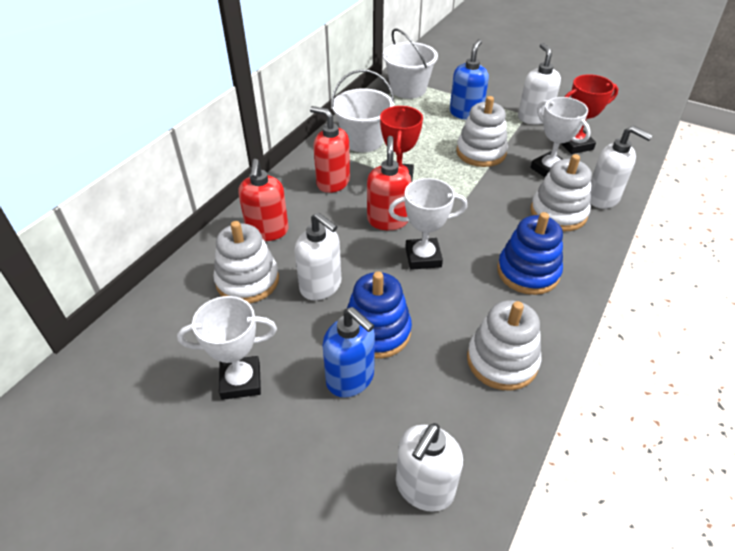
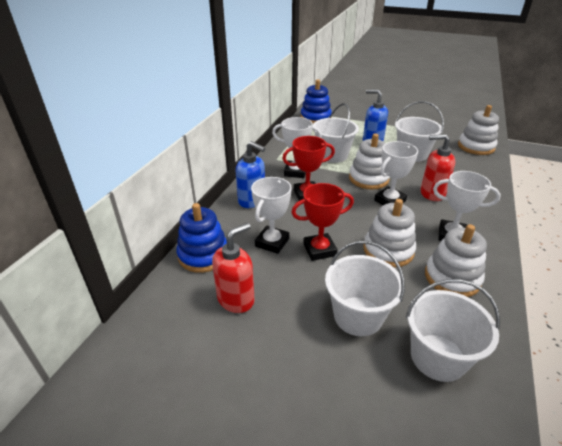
red soap dispenser: 3 -> 2
white bucket: 2 -> 4
white soap dispenser: 4 -> 0
white trophy: 3 -> 4

